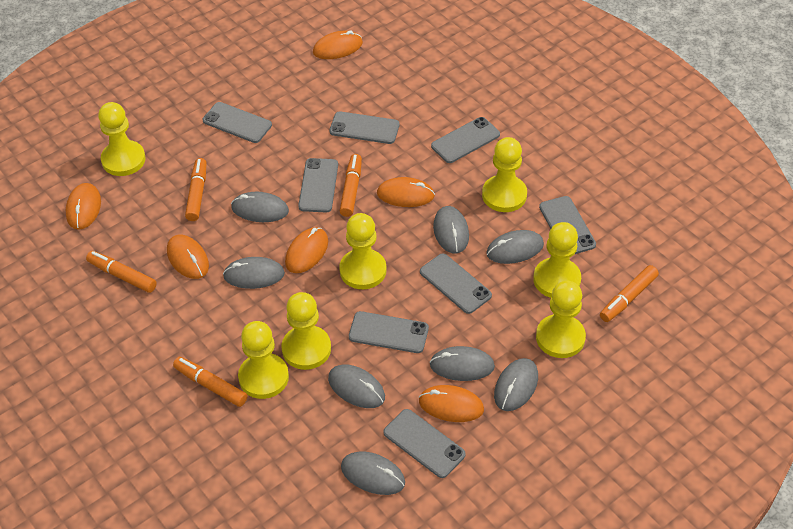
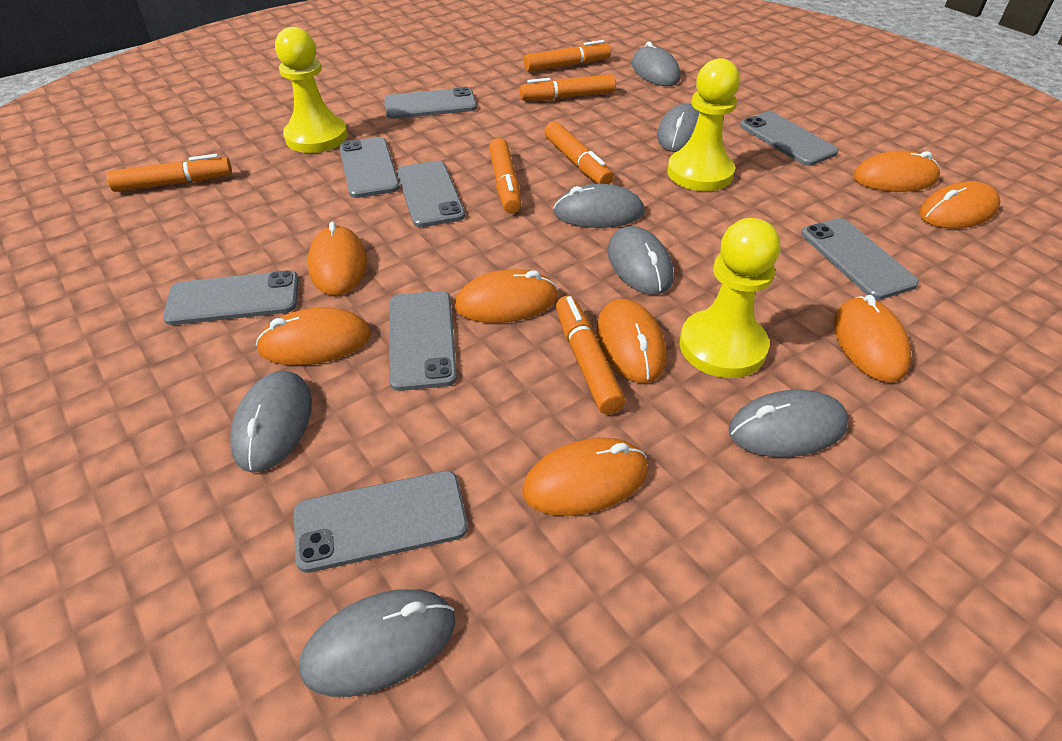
grey mouse: 8 -> 7
orange marker: 5 -> 6
orange mouse: 6 -> 8
yellow pawn: 7 -> 3

